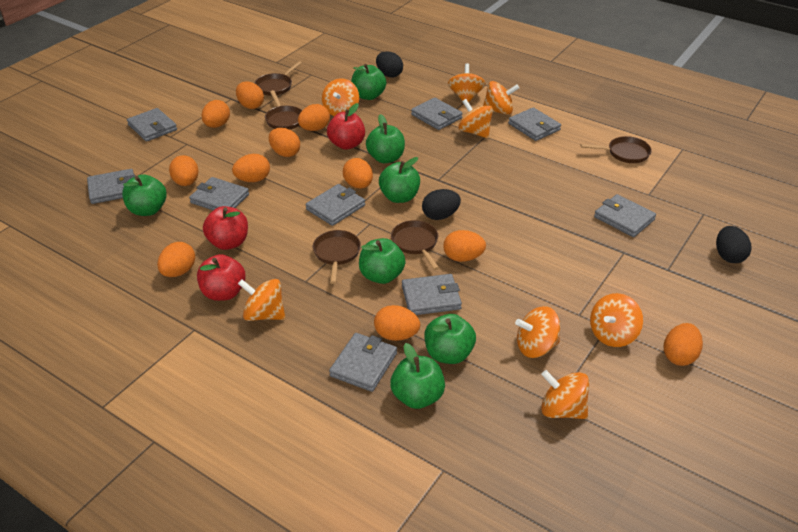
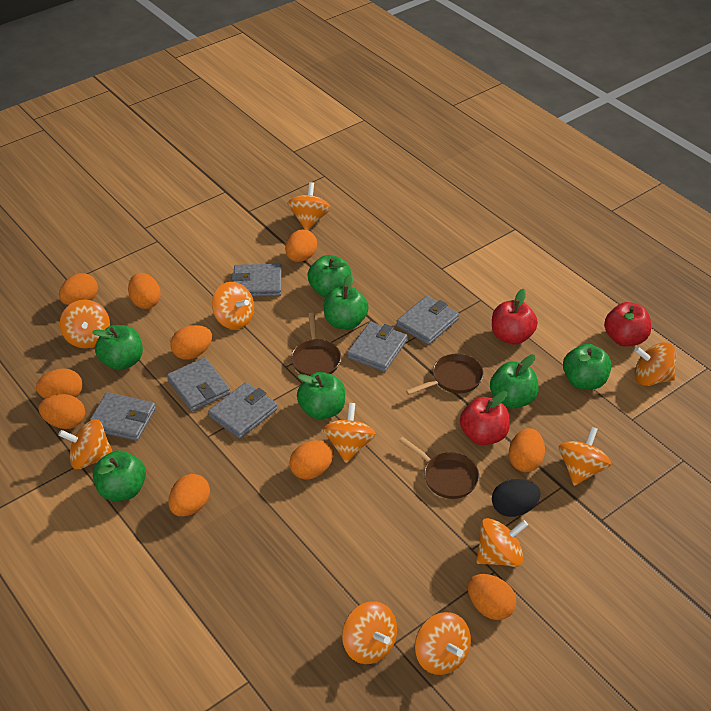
black egg: 3 -> 1
brown pan: 5 -> 3
grey wallet: 9 -> 6
orange egg: 11 -> 10
orange spinning top: 8 -> 10

